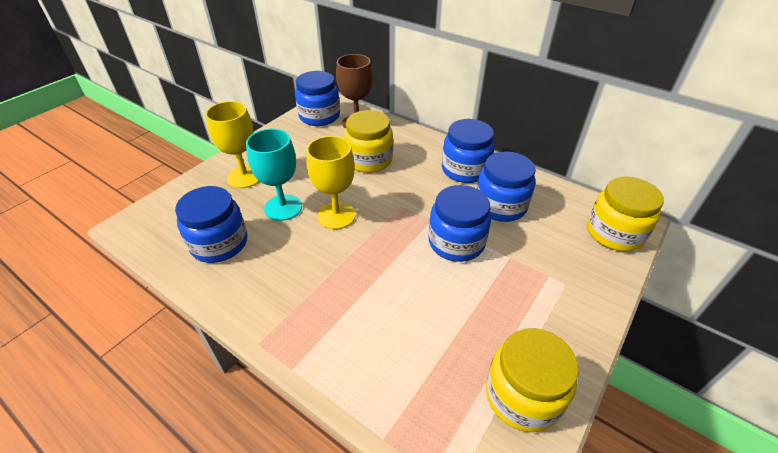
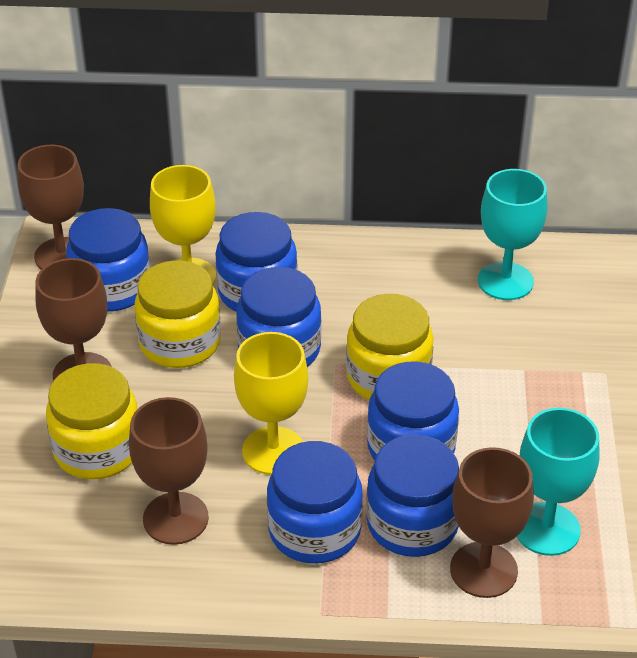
blue jar: 5 -> 6
brown goblet: 1 -> 4
turquoise goblet: 1 -> 2

